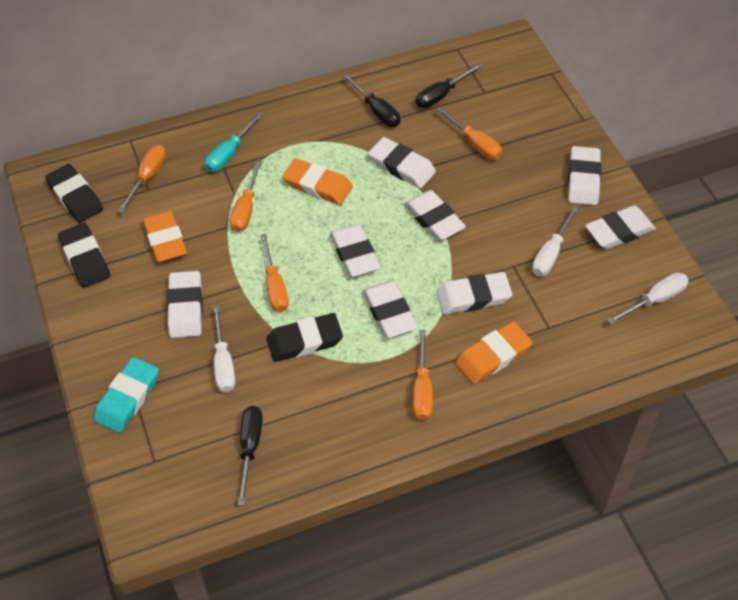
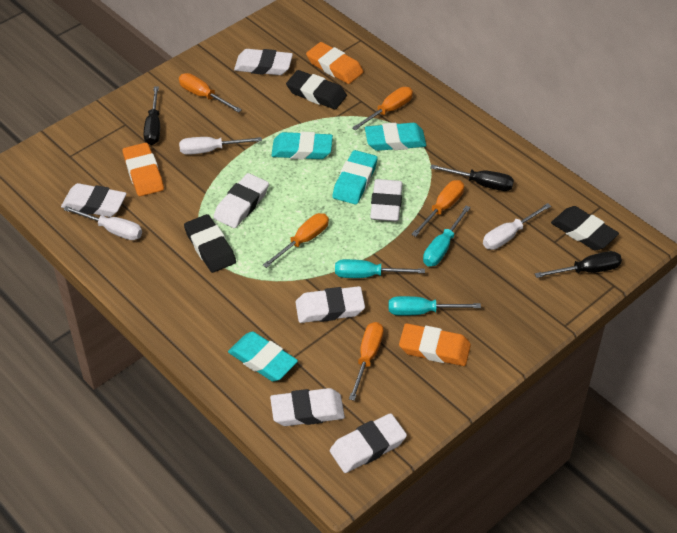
turquoise eraser: 1 -> 4
turquoise screwdriver: 1 -> 3
white eraser: 8 -> 7

